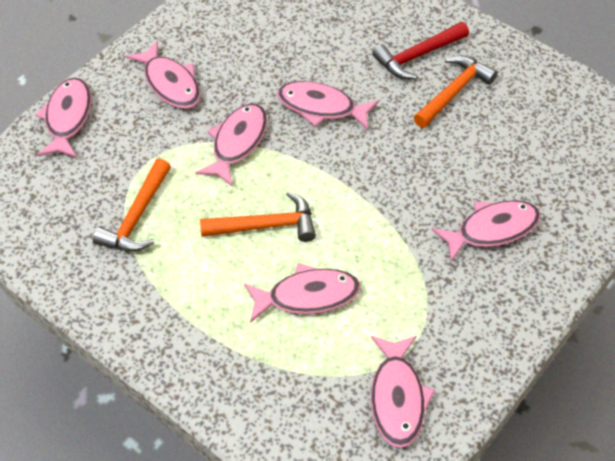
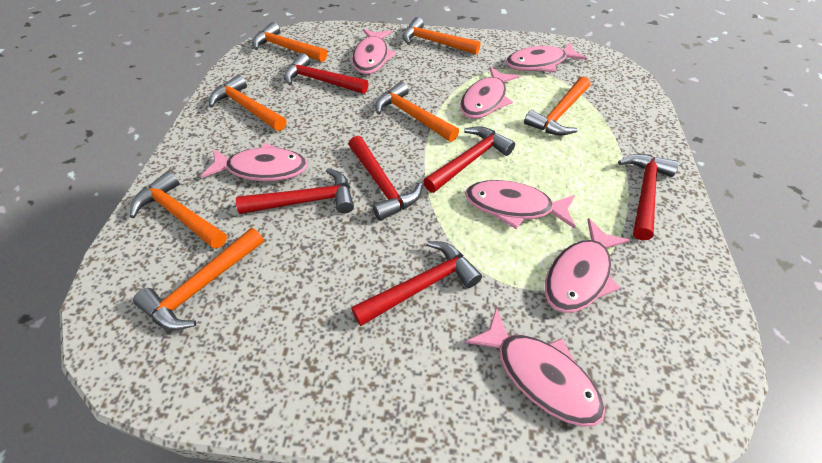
orange hammer: 3 -> 7
red hammer: 1 -> 6

